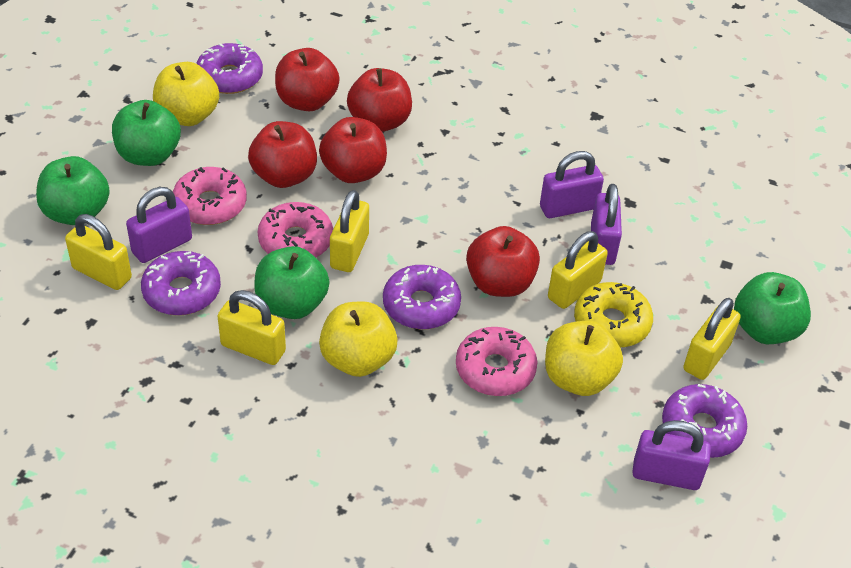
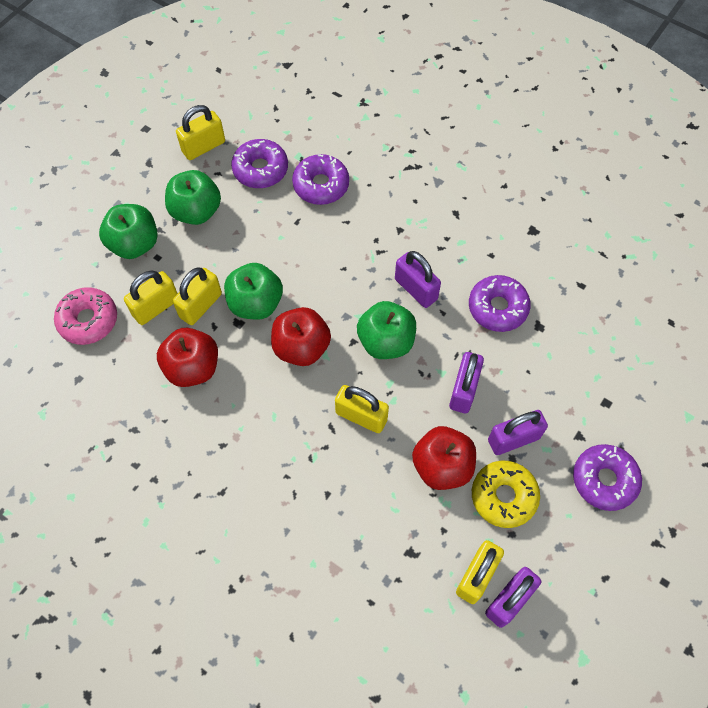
pink donut: 3 -> 1
red apple: 5 -> 3
yellow apple: 3 -> 0

